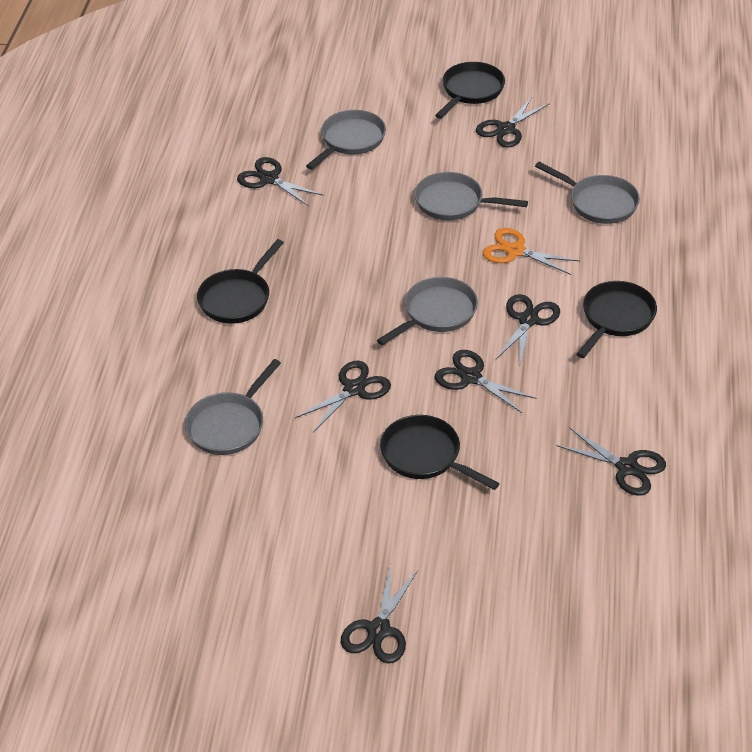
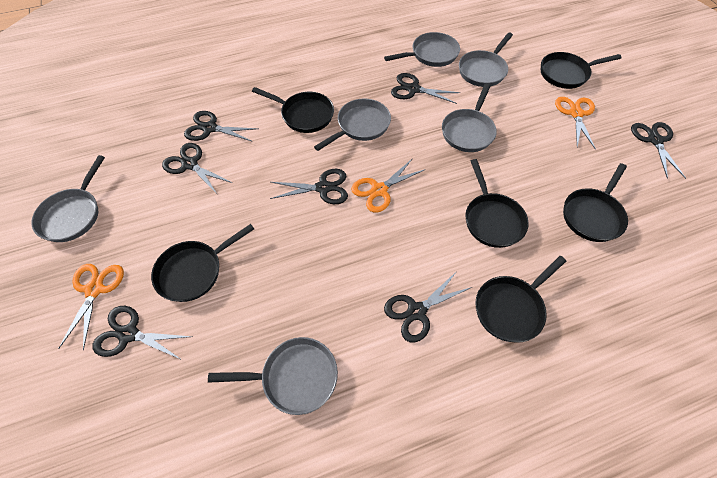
black pan: 4 -> 6
grey pan: 5 -> 6
orange scissors: 1 -> 3

